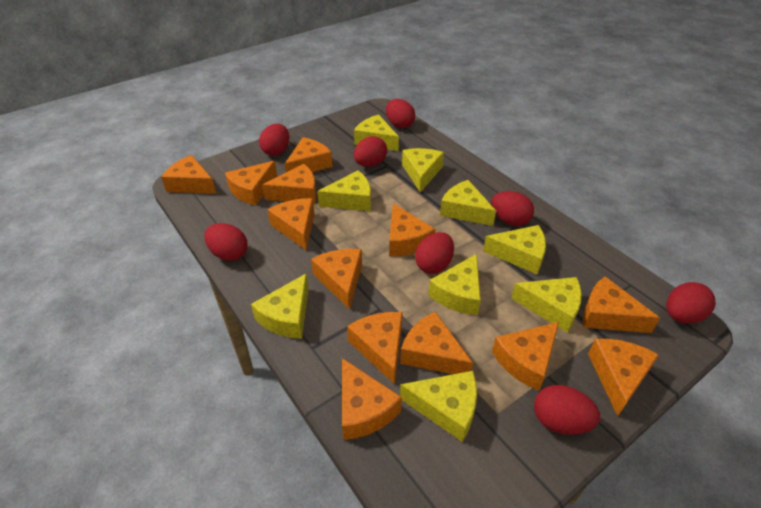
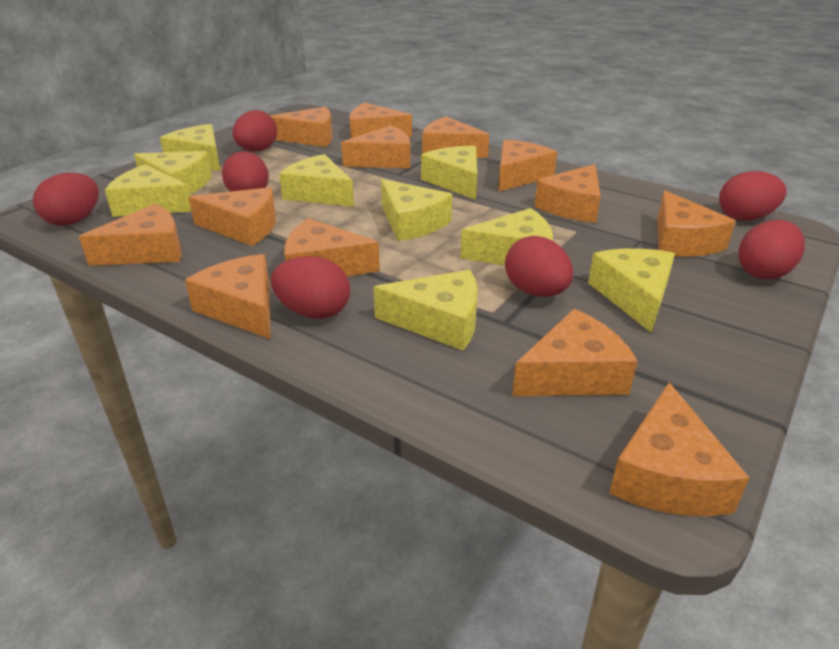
red egg: 8 -> 7

